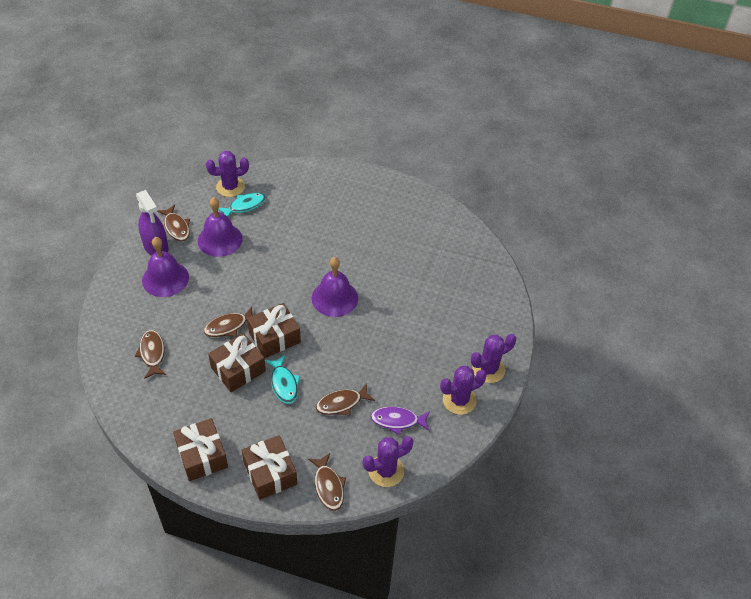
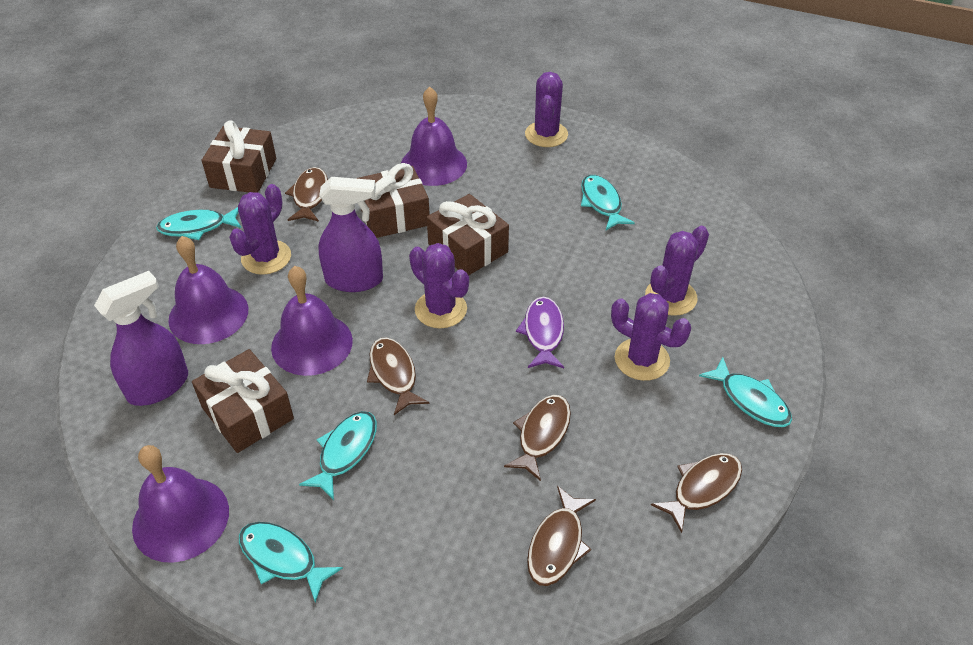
purple bell: 3 -> 4
purple cactus: 4 -> 5
purple spray bottle: 1 -> 2
turquoise fish: 2 -> 5

